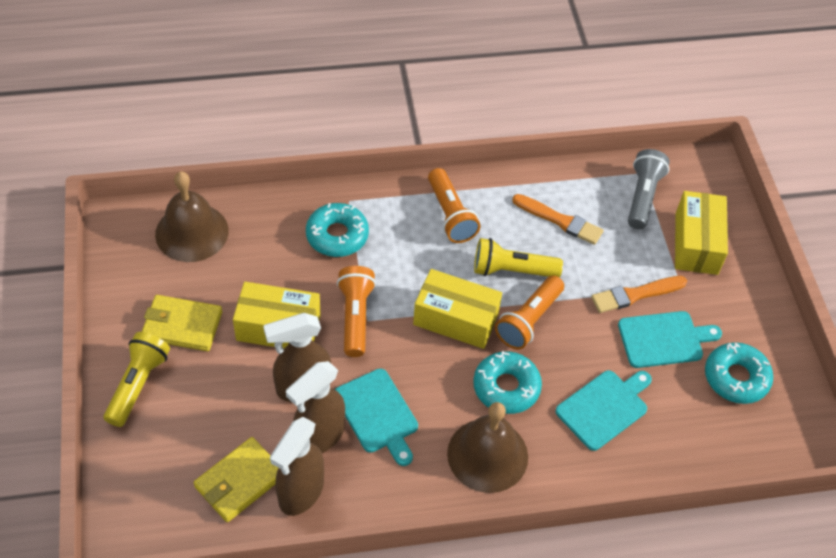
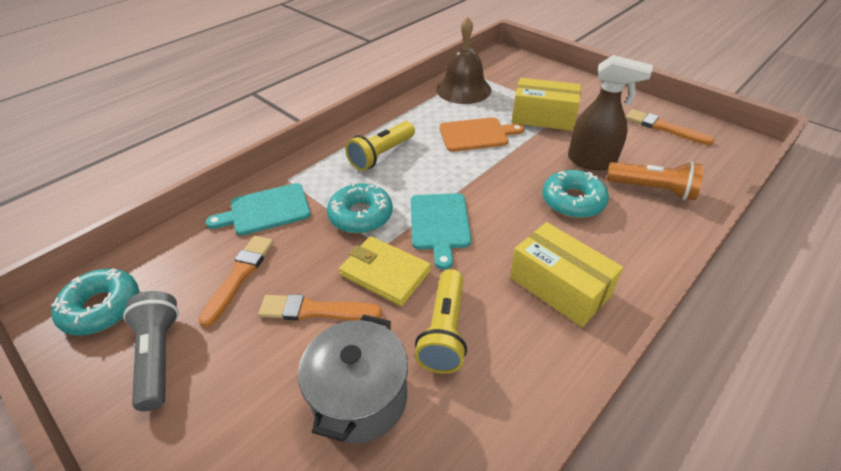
brown bell: 2 -> 1
brown spray bottle: 3 -> 1
grey pot: 0 -> 1
orange brush: 2 -> 3
orange cutting board: 0 -> 1
orange flashlight: 3 -> 1
turquoise cutting board: 3 -> 2
yellow box: 3 -> 2
yellow wallet: 2 -> 1

